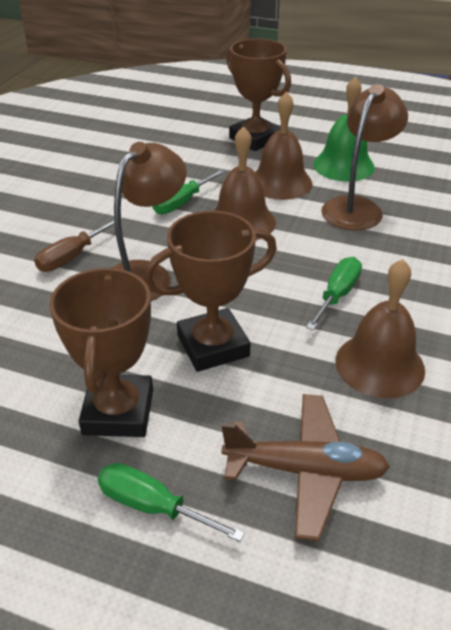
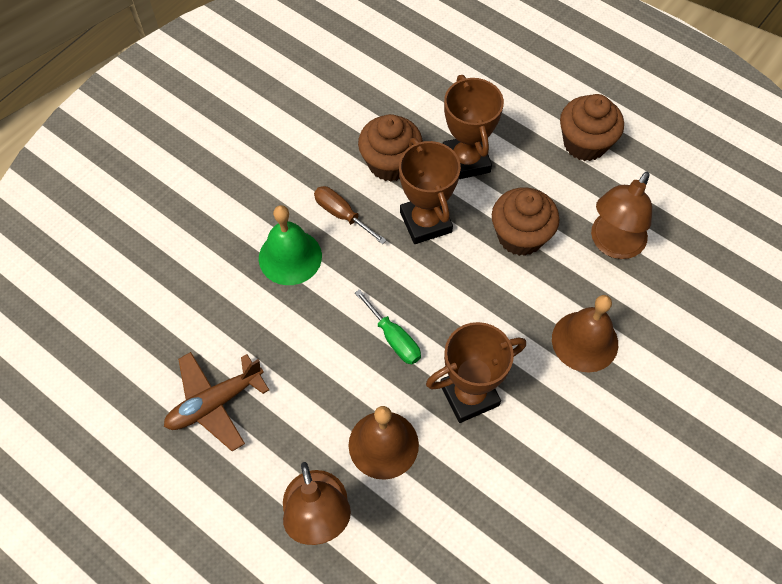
brown bell: 3 -> 2
brown cupcake: 0 -> 3
green screwdriver: 3 -> 1

